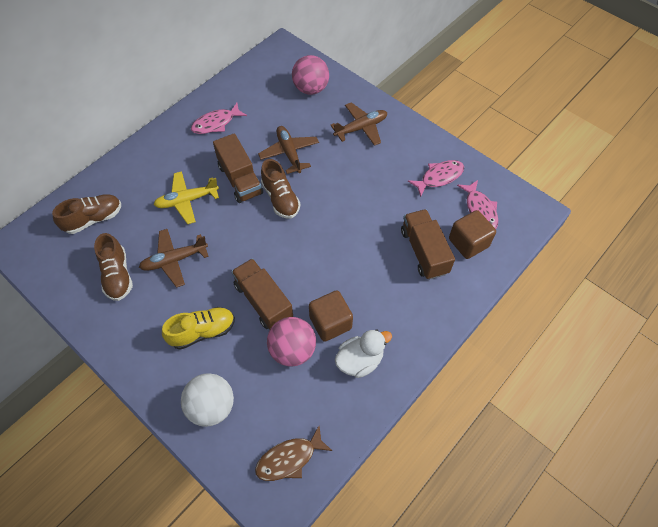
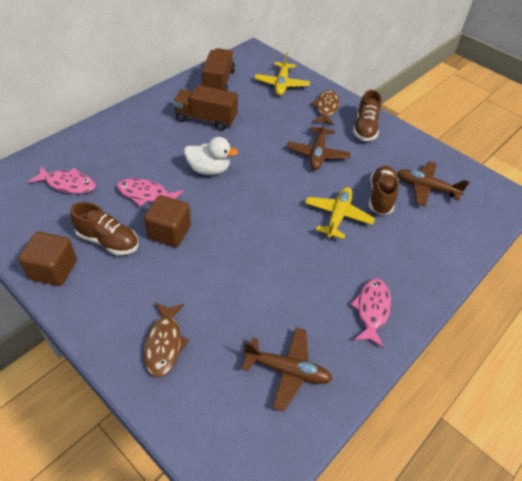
brown fish: 1 -> 2
brown truck: 3 -> 2
pink ball: 2 -> 0
white ball: 1 -> 0
yellow plane: 1 -> 2
yellow shoe: 1 -> 0

